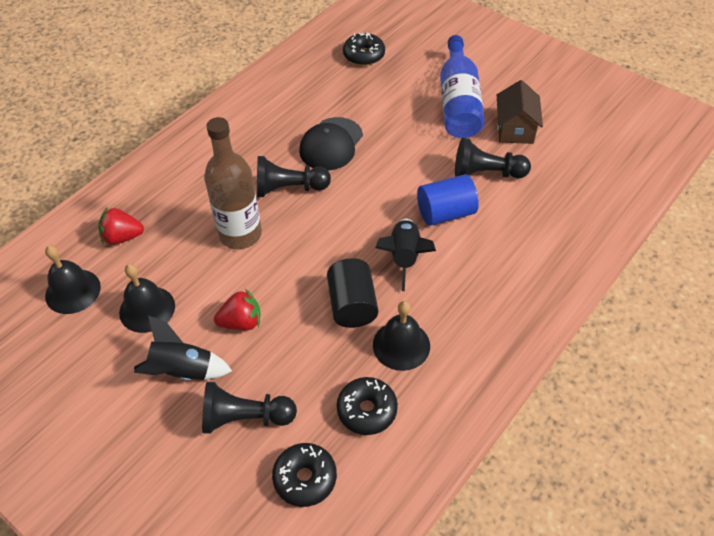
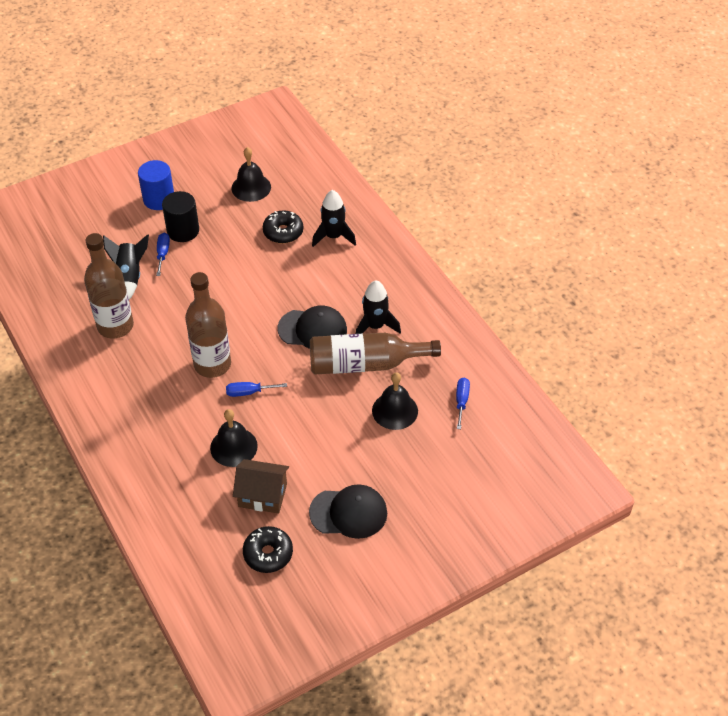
black cap: 1 -> 2
black donut: 3 -> 2
black pawn: 3 -> 0
black rocket: 2 -> 3
blue bottle: 1 -> 0
blue screwdriver: 0 -> 3
brown bottle: 1 -> 3
red strawberry: 2 -> 0

